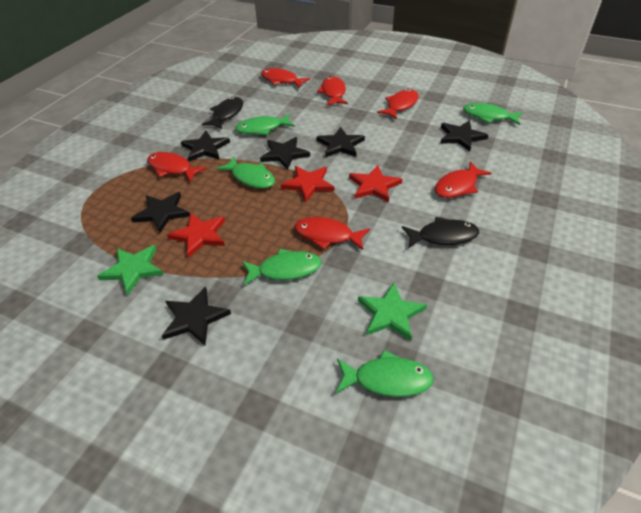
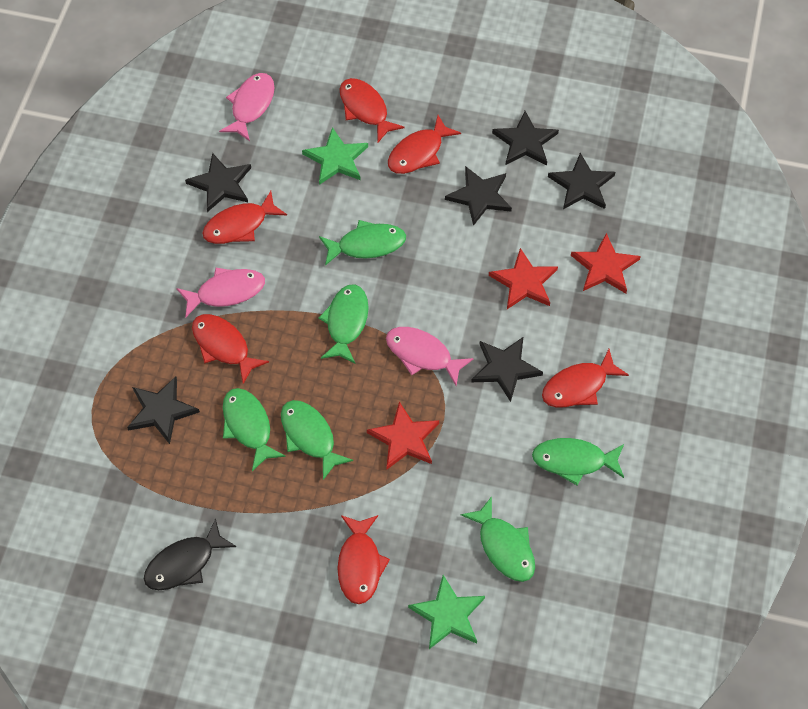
black fish: 2 -> 1
green fish: 5 -> 6
pink fish: 0 -> 3

